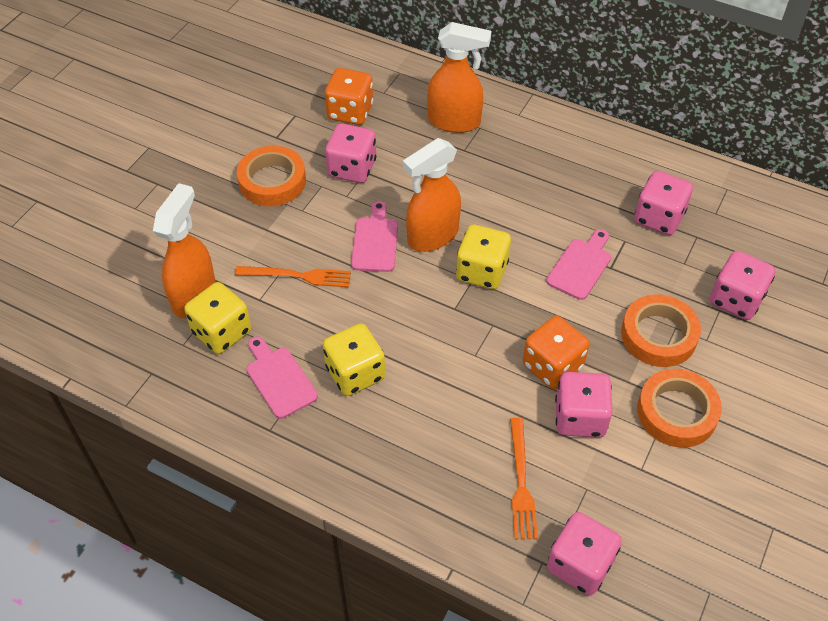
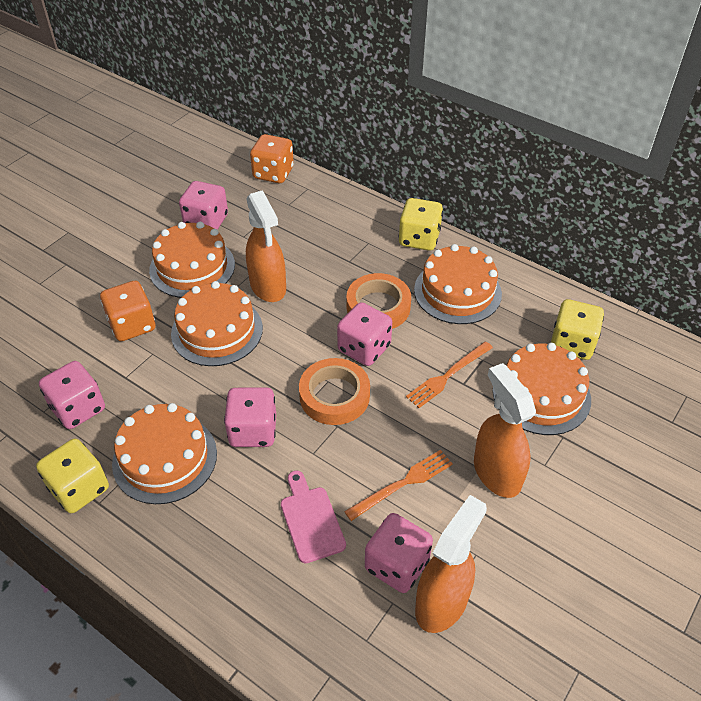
orange cake: 0 -> 5
orange tape: 3 -> 2
pink cutting board: 3 -> 1

